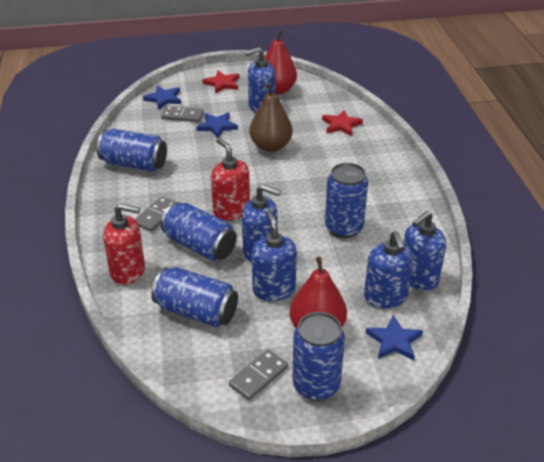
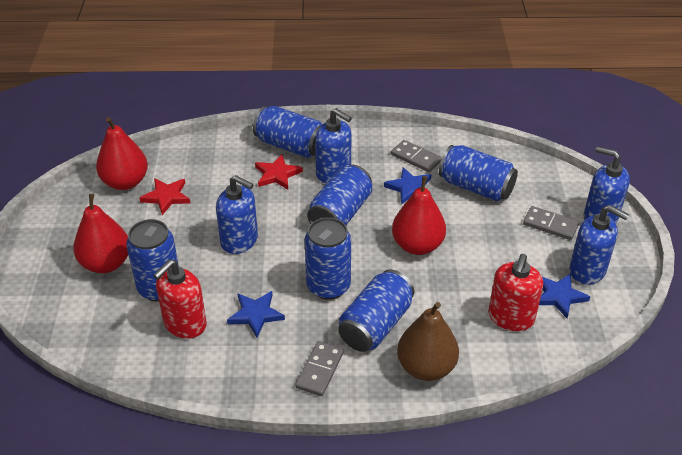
blue can: 5 -> 6
blue soap dispenser: 5 -> 4
red pear: 2 -> 3

